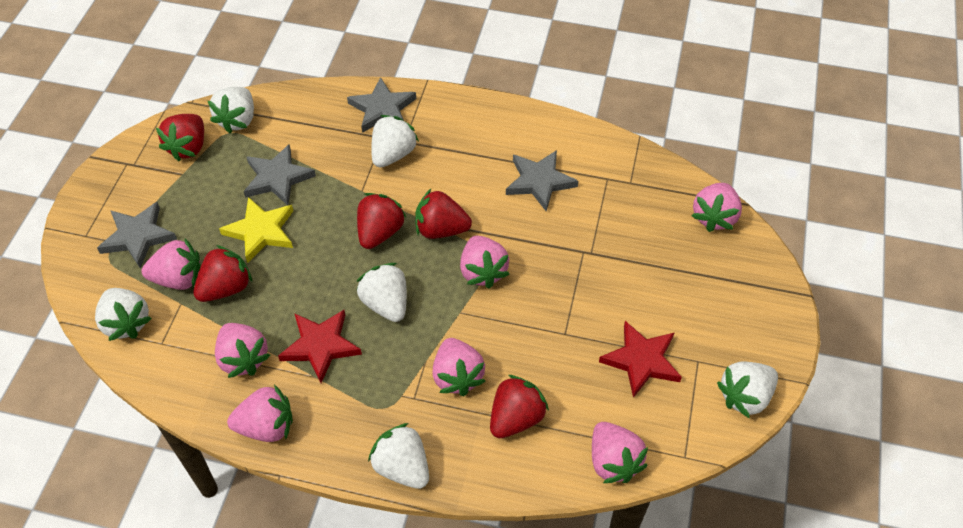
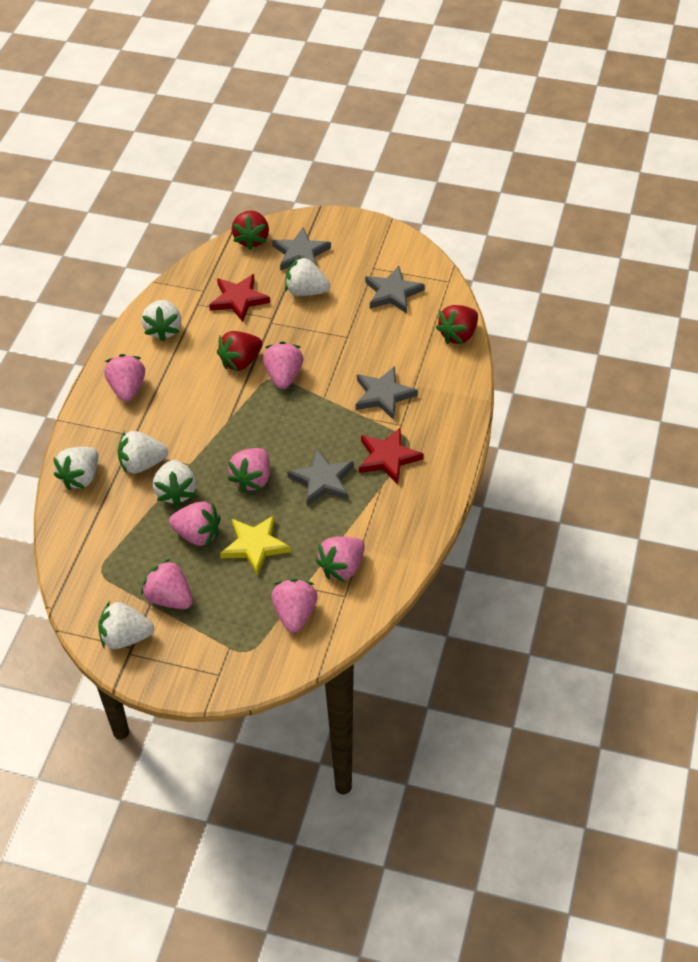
red strawberry: 5 -> 3

